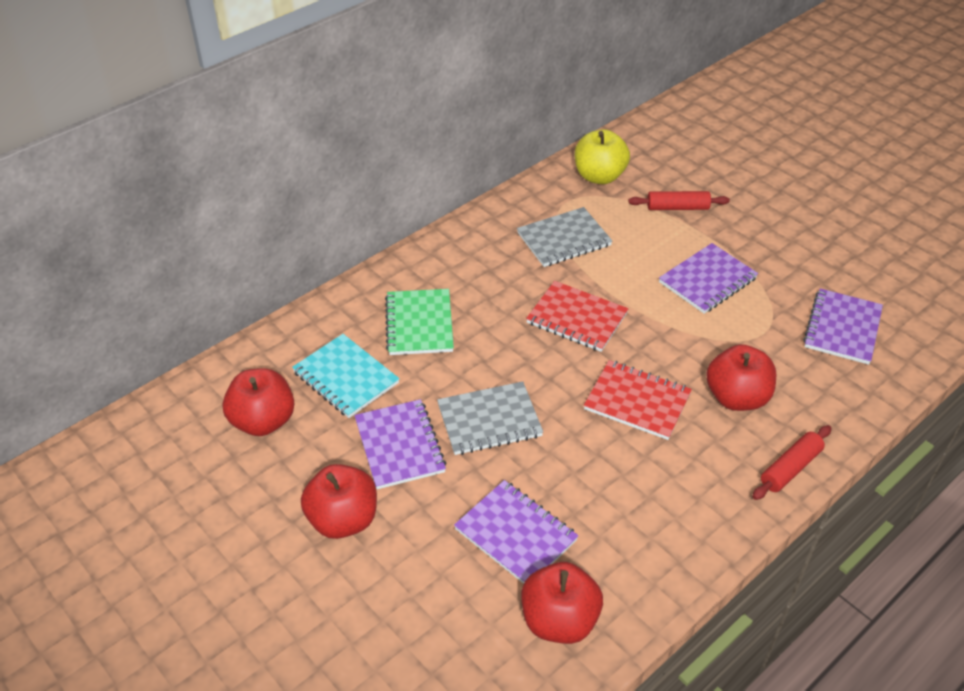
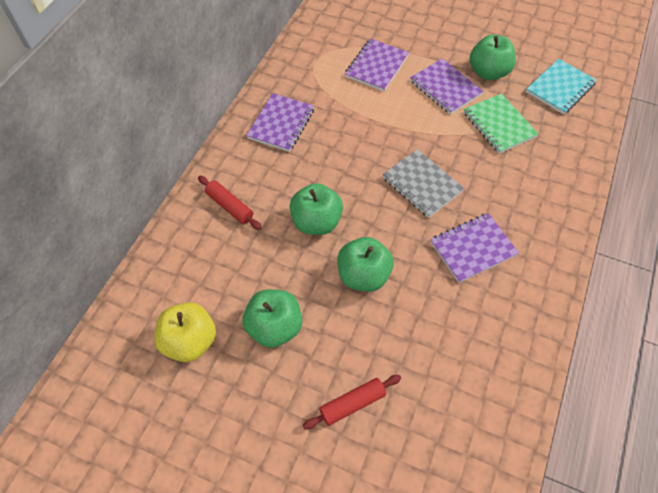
green apple: 0 -> 4
grey notebook: 2 -> 1
red apple: 4 -> 0
red notebook: 2 -> 0

